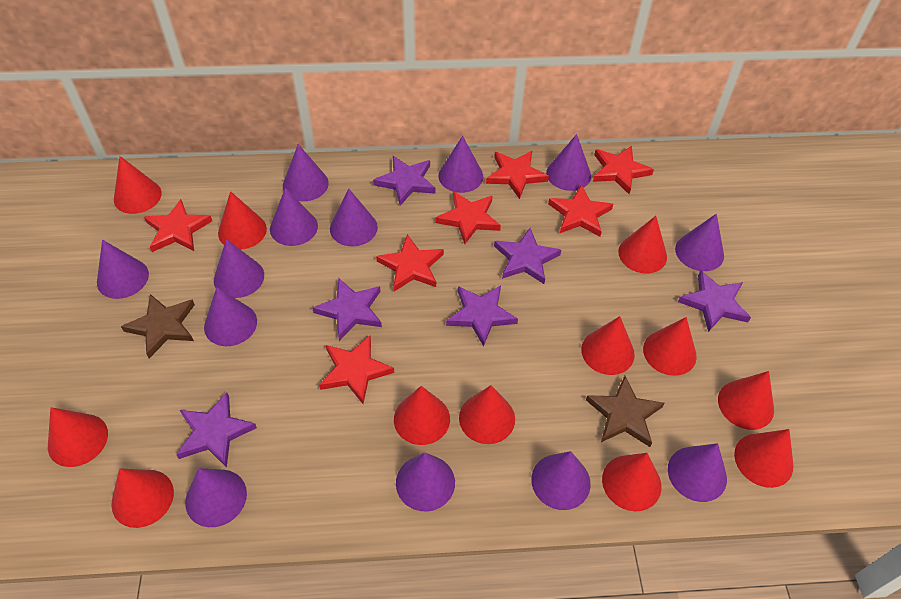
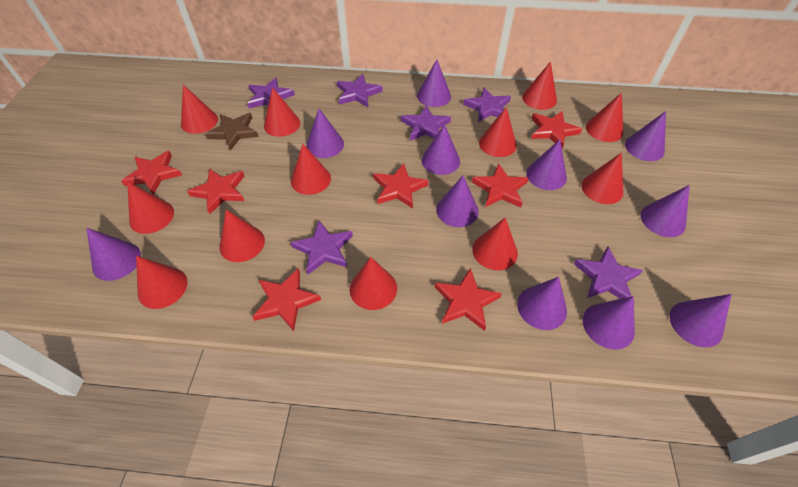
brown star: 2 -> 1
purple cone: 13 -> 11

